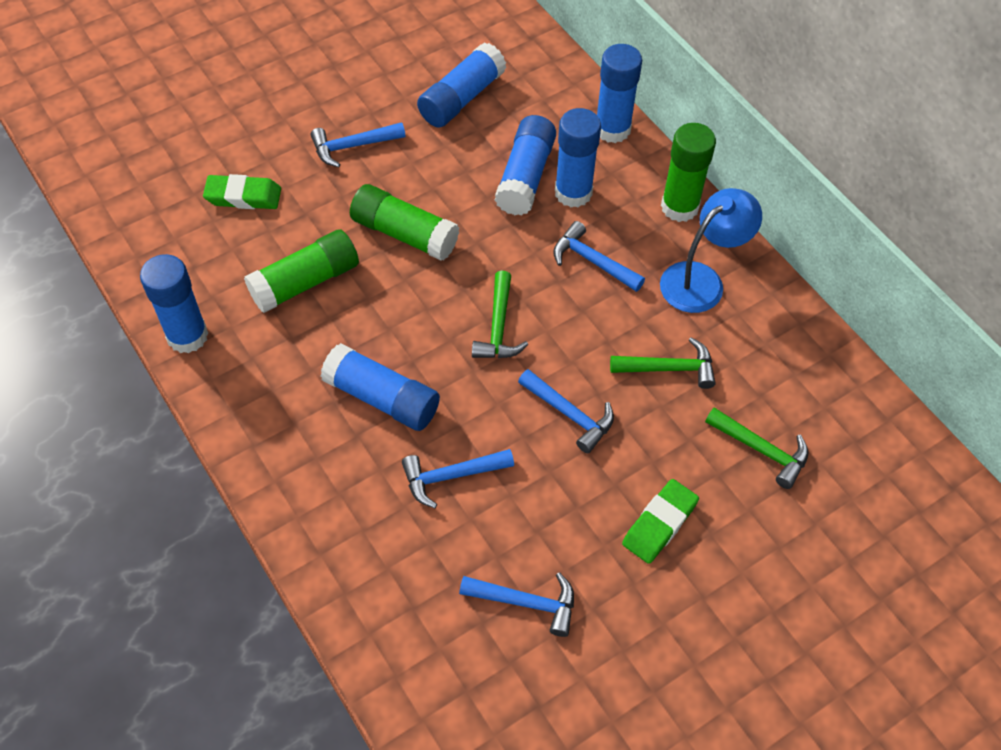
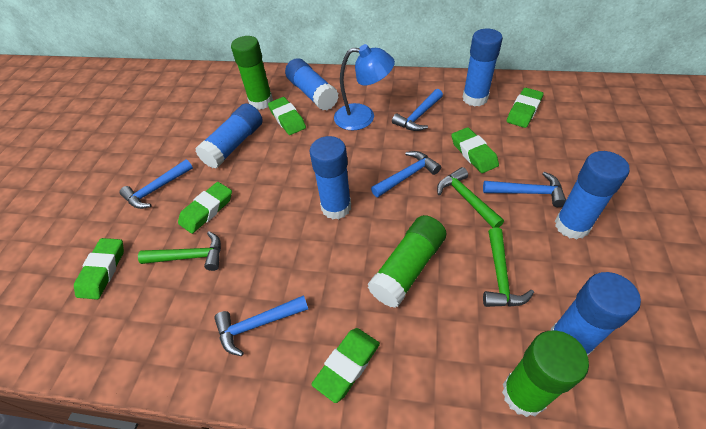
green eraser: 2 -> 6

